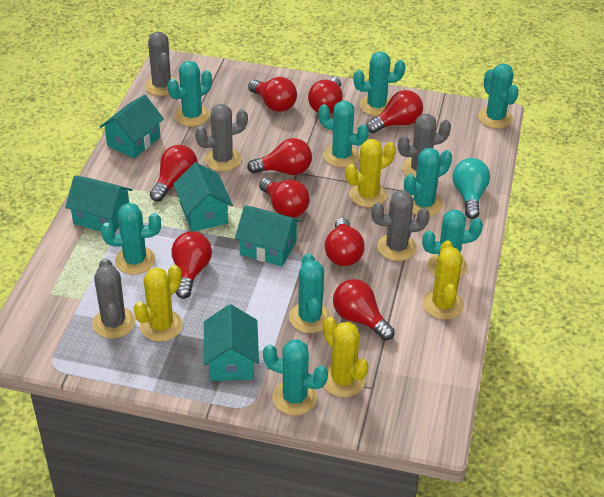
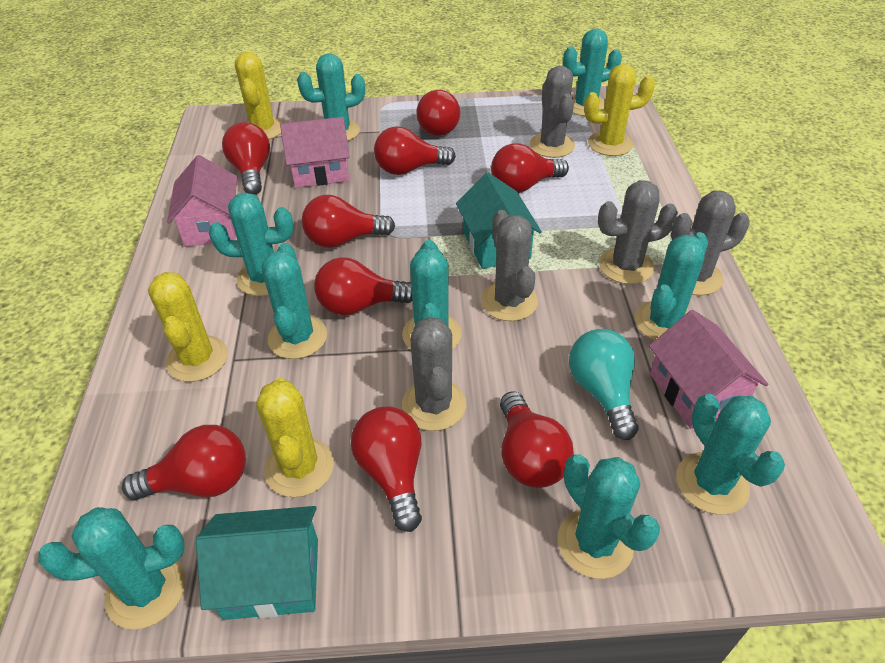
pink house: 0 -> 3
turquoise house: 5 -> 2

